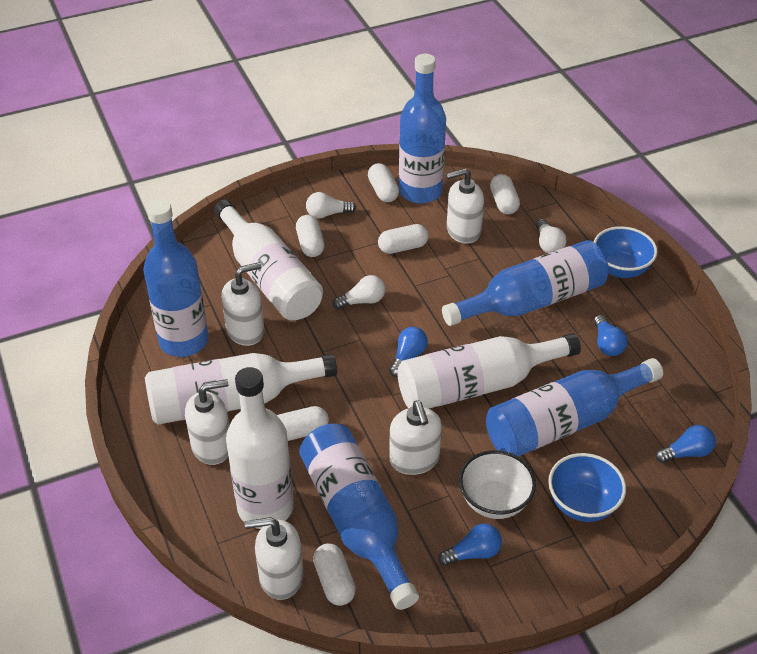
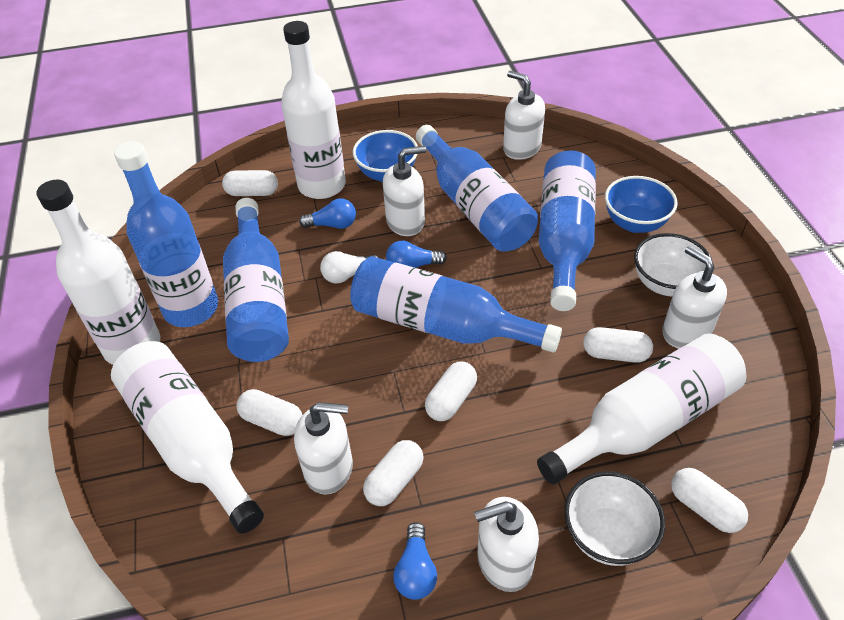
blue light bulb: 4 -> 3
white bowl: 1 -> 2
white light bulb: 3 -> 1

